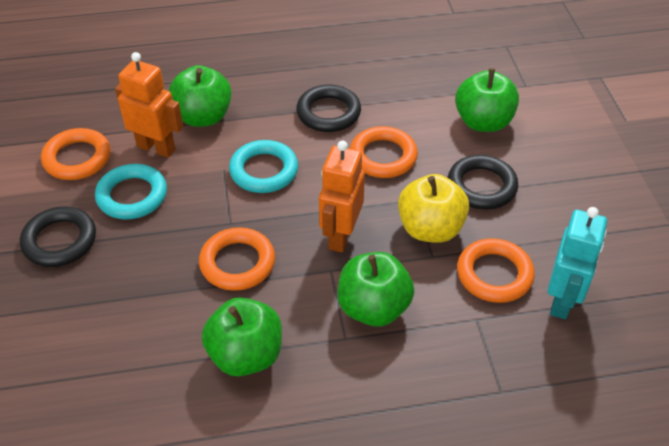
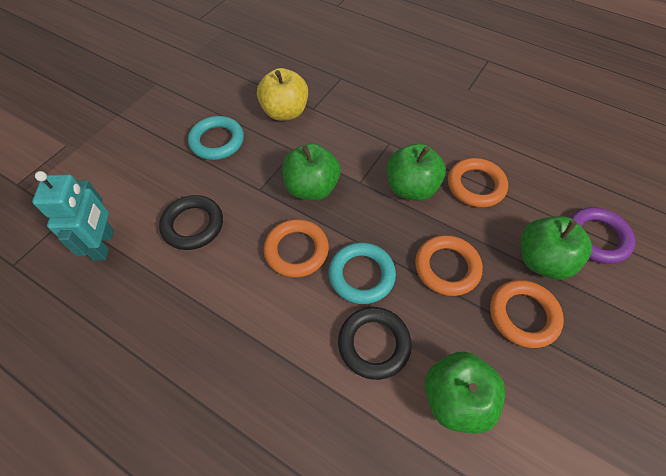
black ring: 3 -> 2
orange robot: 2 -> 0
purple ring: 0 -> 1

